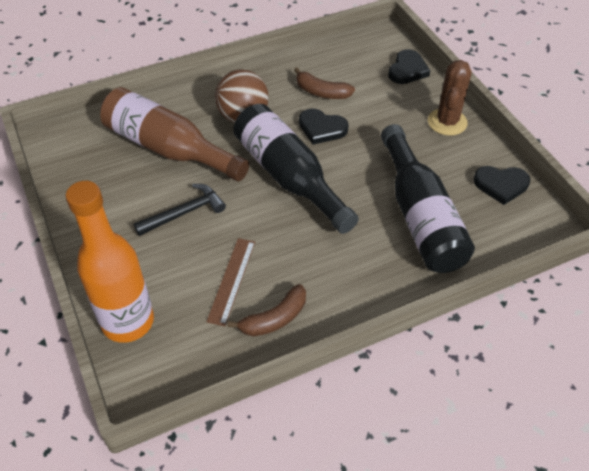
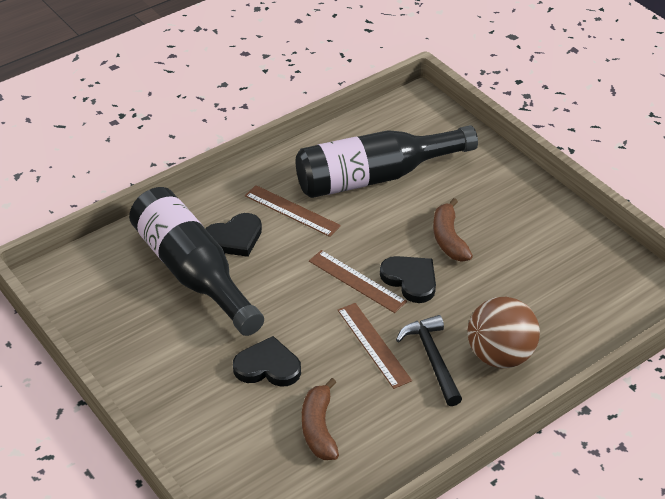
brown bottle: 1 -> 0
brown cactus: 1 -> 0
brown ruler: 1 -> 3
orange bottle: 1 -> 0

